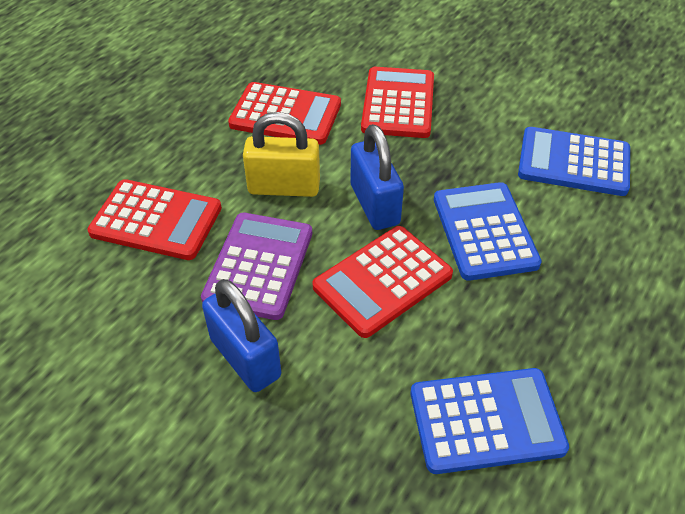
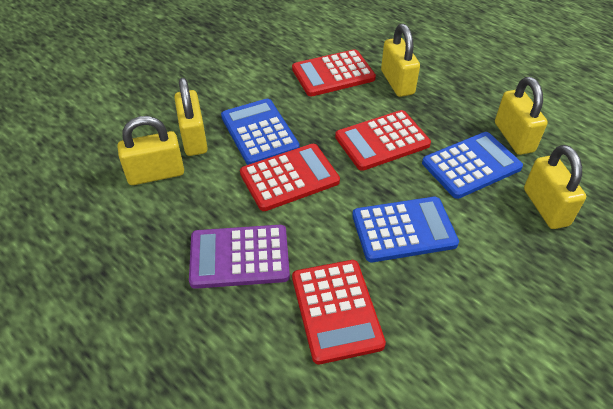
blue padlock: 2 -> 0
yellow padlock: 1 -> 5

